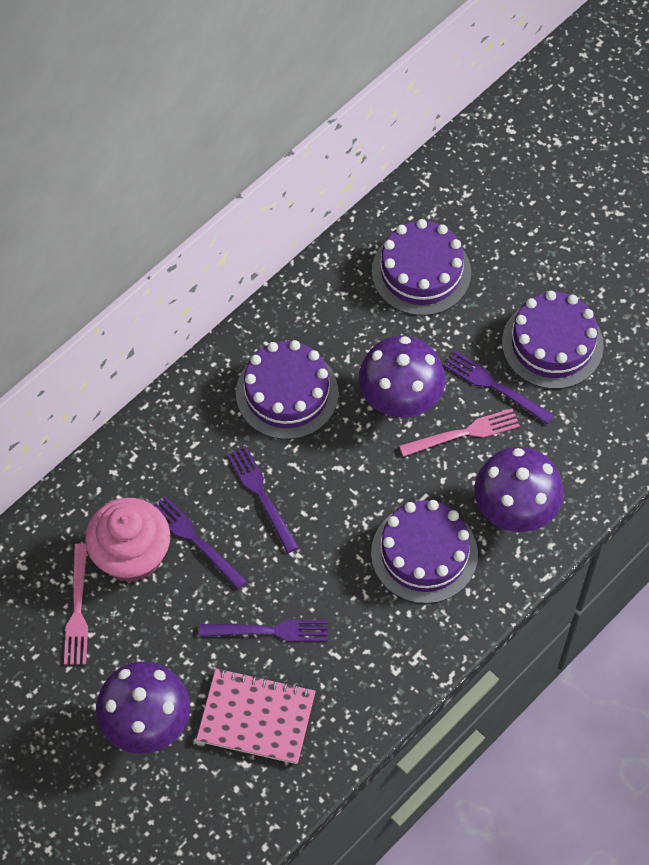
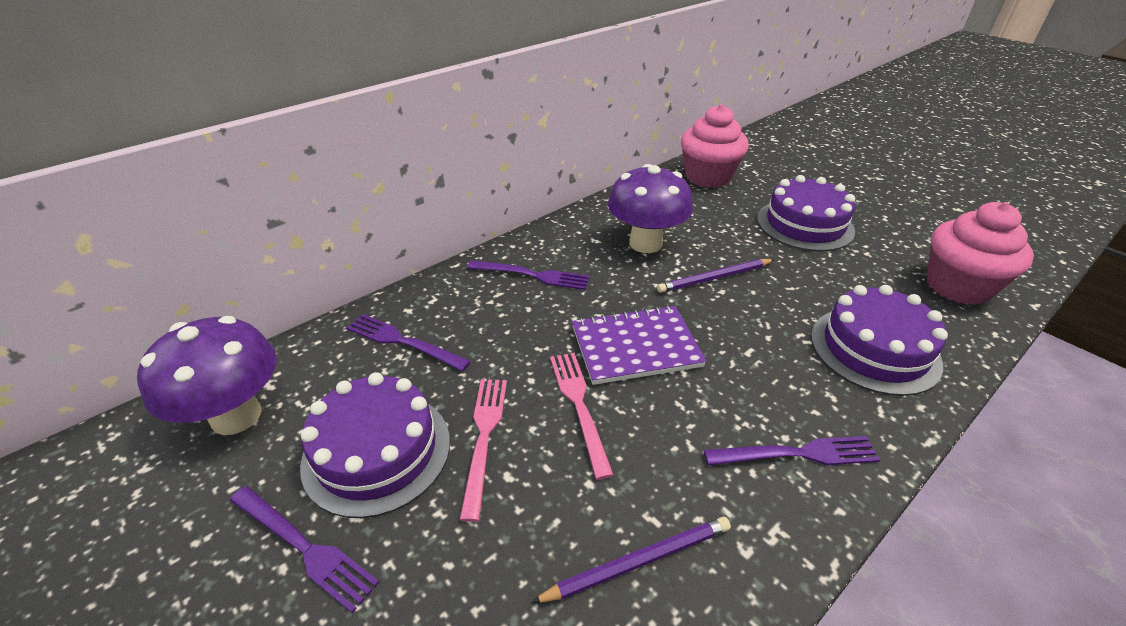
pink cupcake: 1 -> 2
pink notebook: 1 -> 0
purple cake: 4 -> 3
purple mushroom: 3 -> 2
purple notebook: 0 -> 1
purple pencil: 0 -> 2

